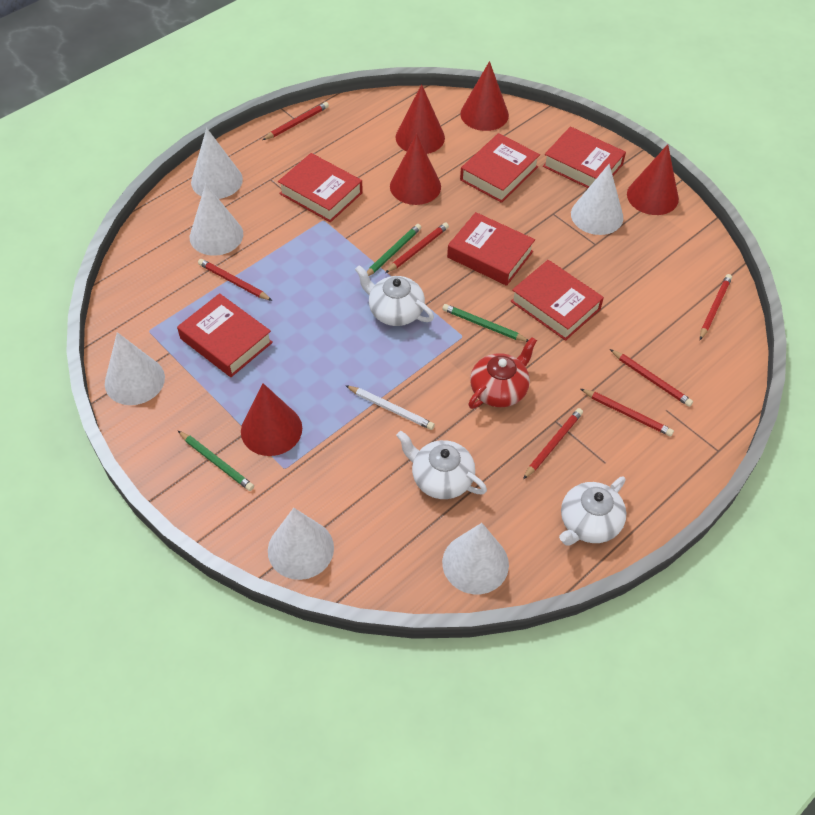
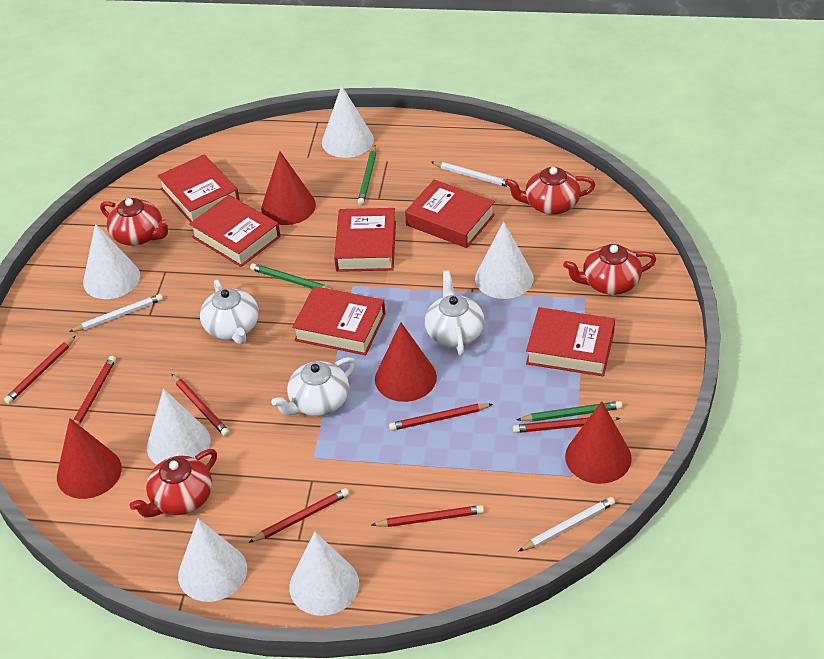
red cone: 5 -> 4
red teapot: 1 -> 4
white pencil: 1 -> 3

